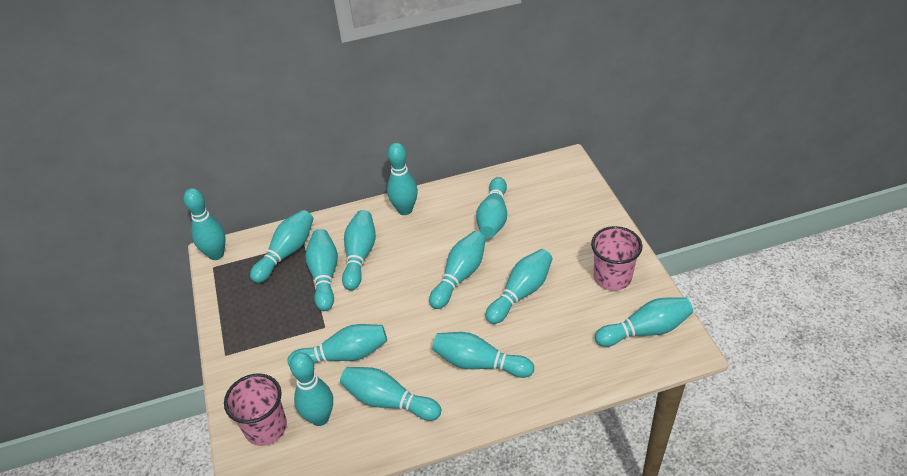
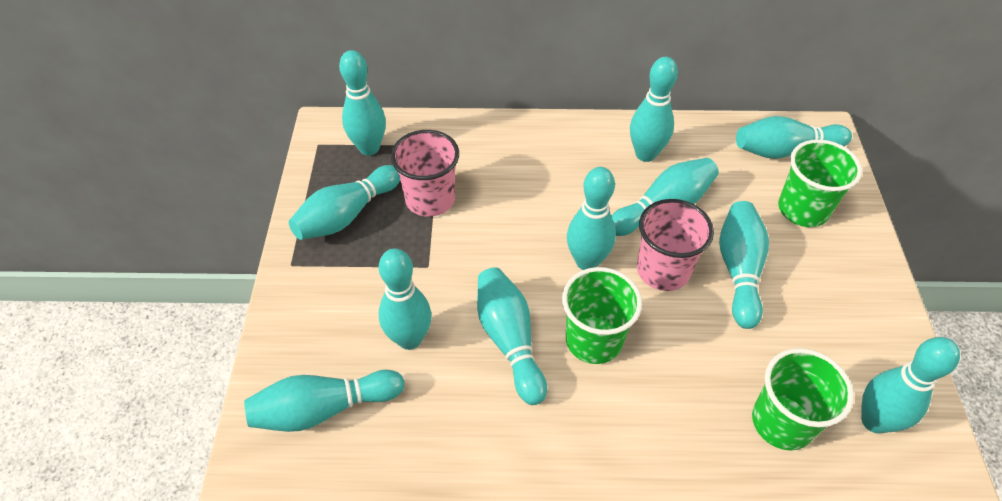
green cup: 0 -> 3
turquoise bowling pin: 13 -> 11

